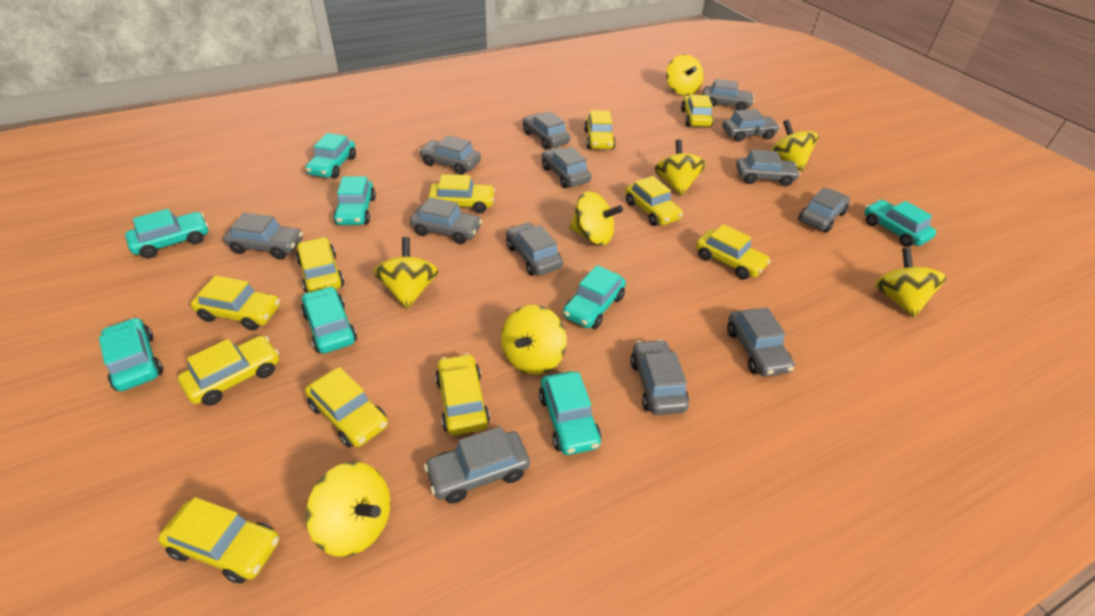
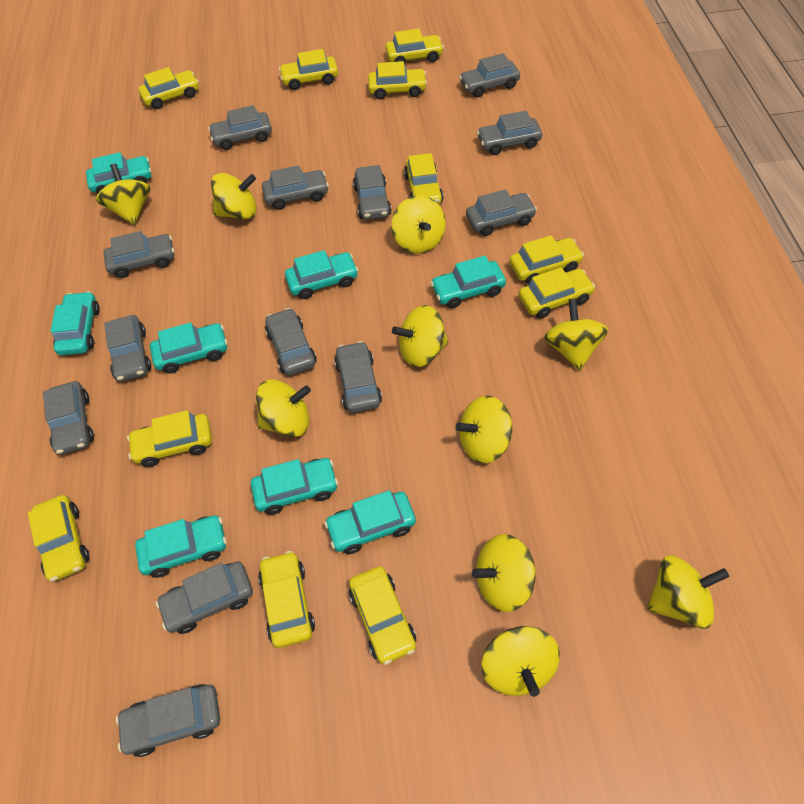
yellow spinning top: 8 -> 10

